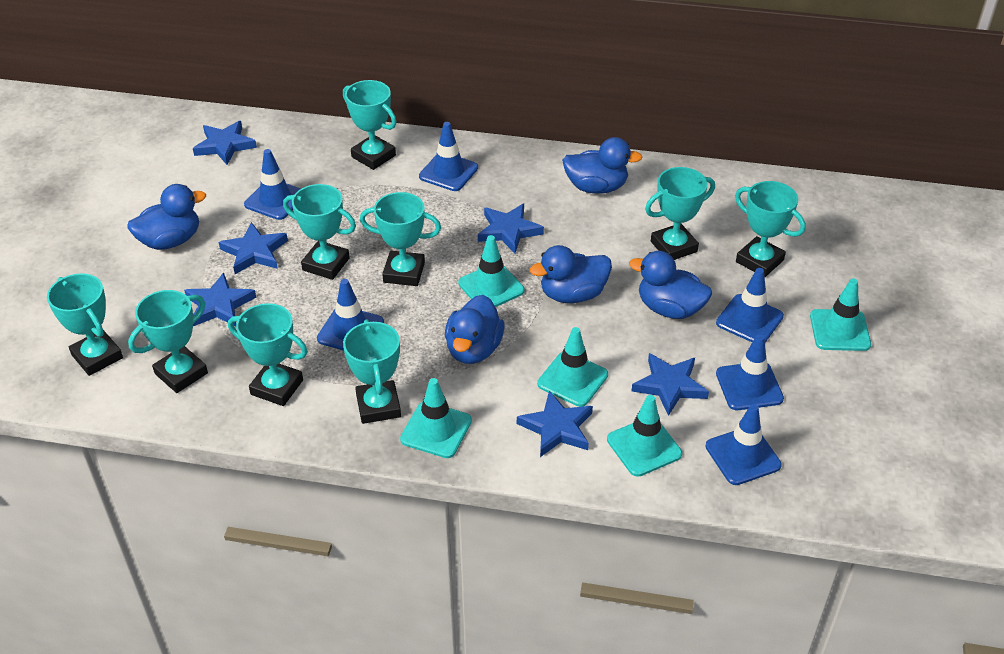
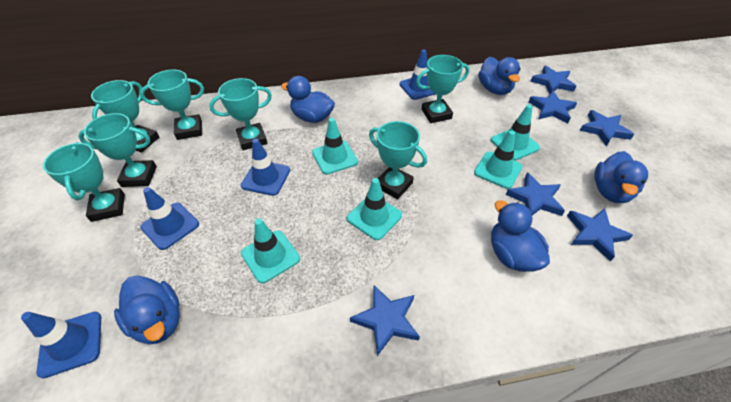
blue traffic cone: 6 -> 4
turquoise trophy: 9 -> 7

